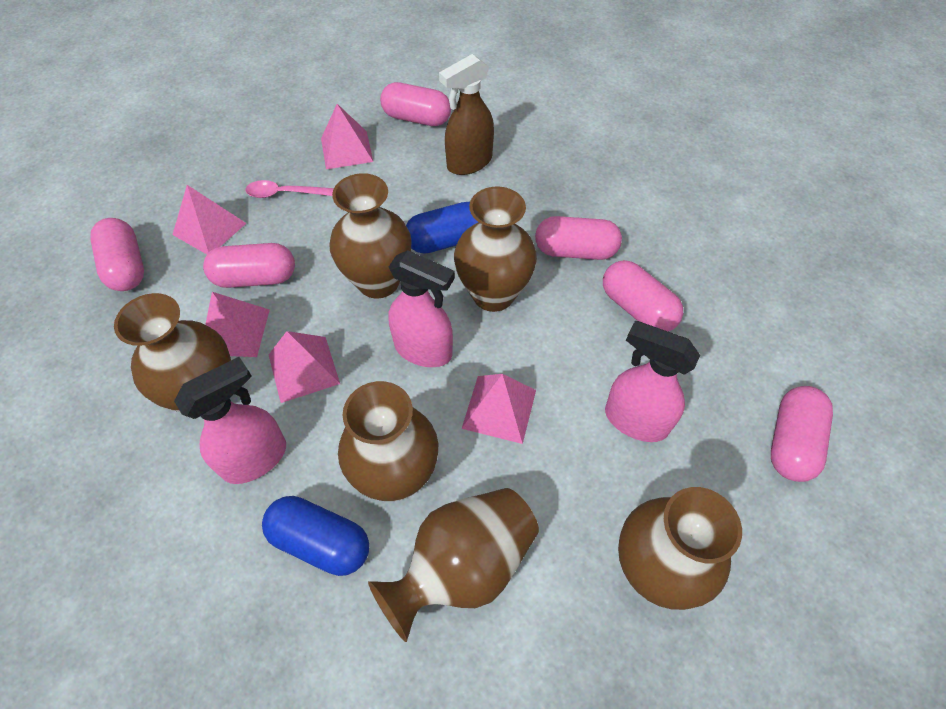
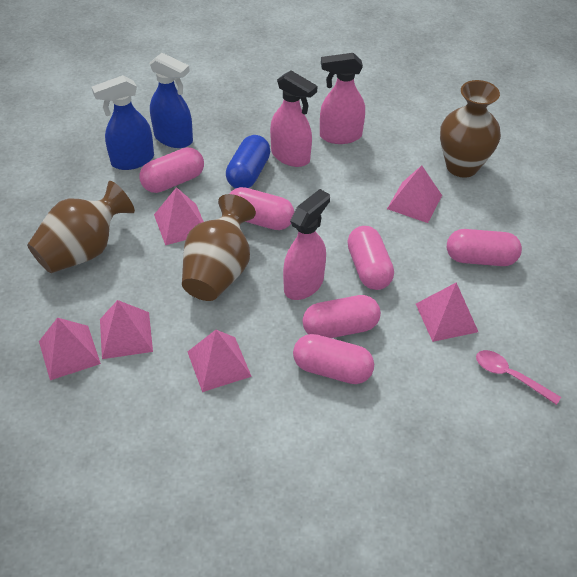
blue capsule: 2 -> 1
blue spray bottle: 0 -> 2
brown spray bottle: 1 -> 0
brown vase: 6 -> 3
pink pyramid: 5 -> 6

